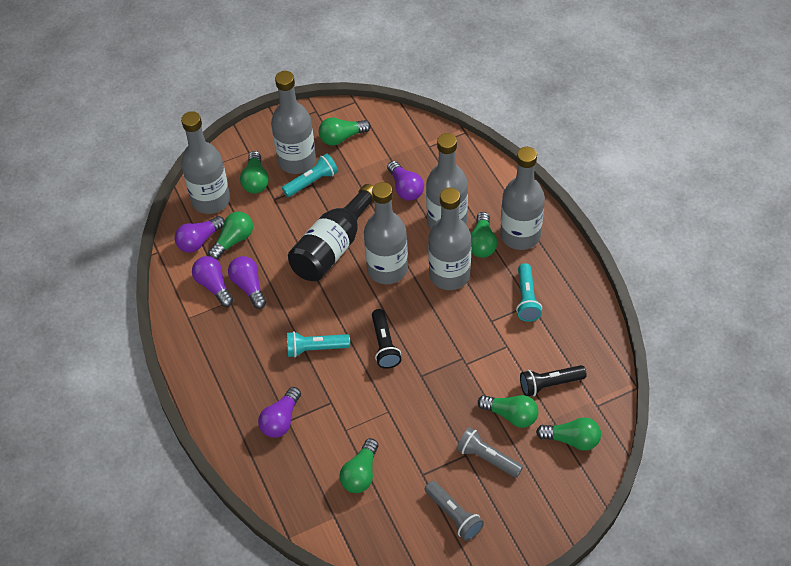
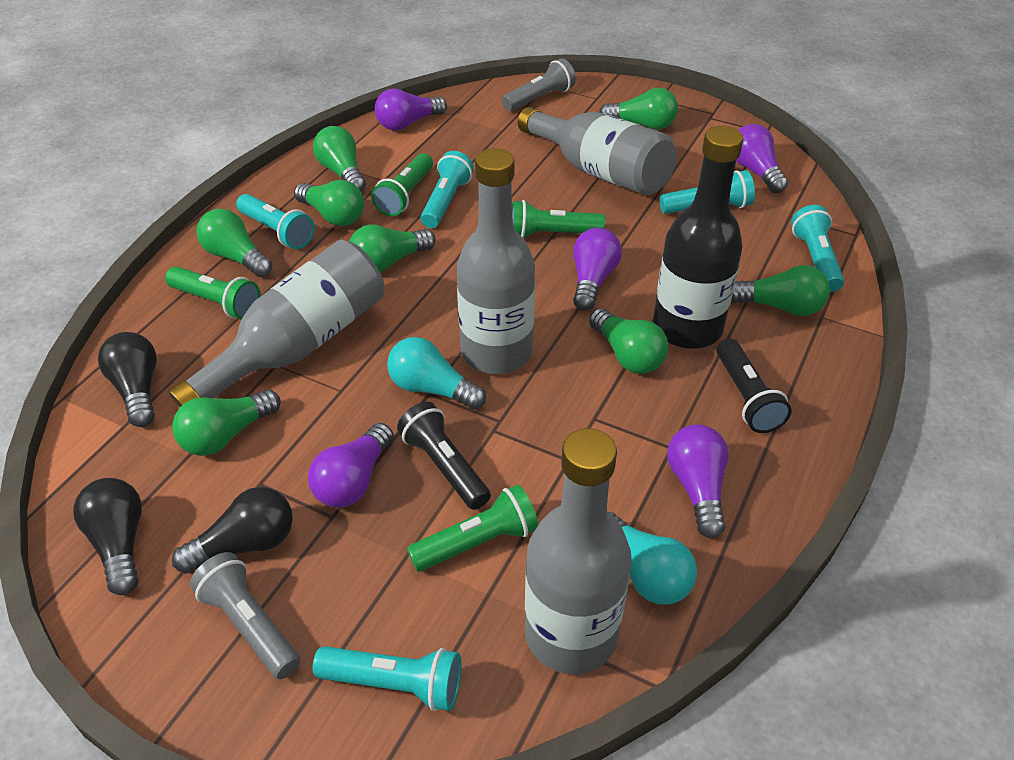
black light bulb: 0 -> 3
green flashlight: 0 -> 4
green light bulb: 7 -> 8
grey bottle: 6 -> 4
turquoise flashlight: 3 -> 5
turquoise light bulb: 0 -> 2

